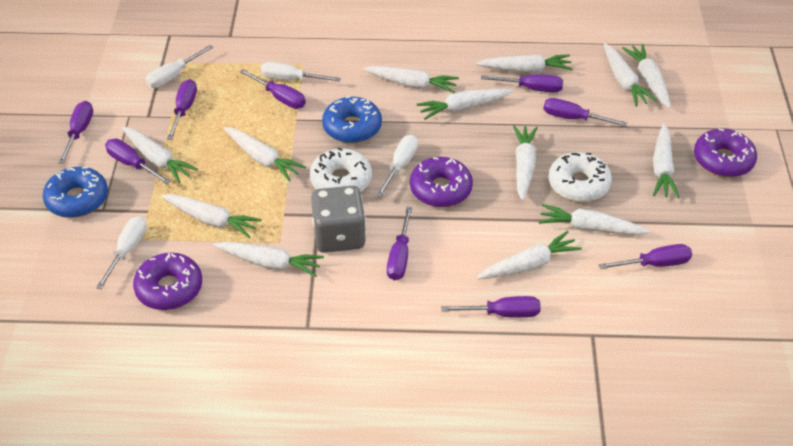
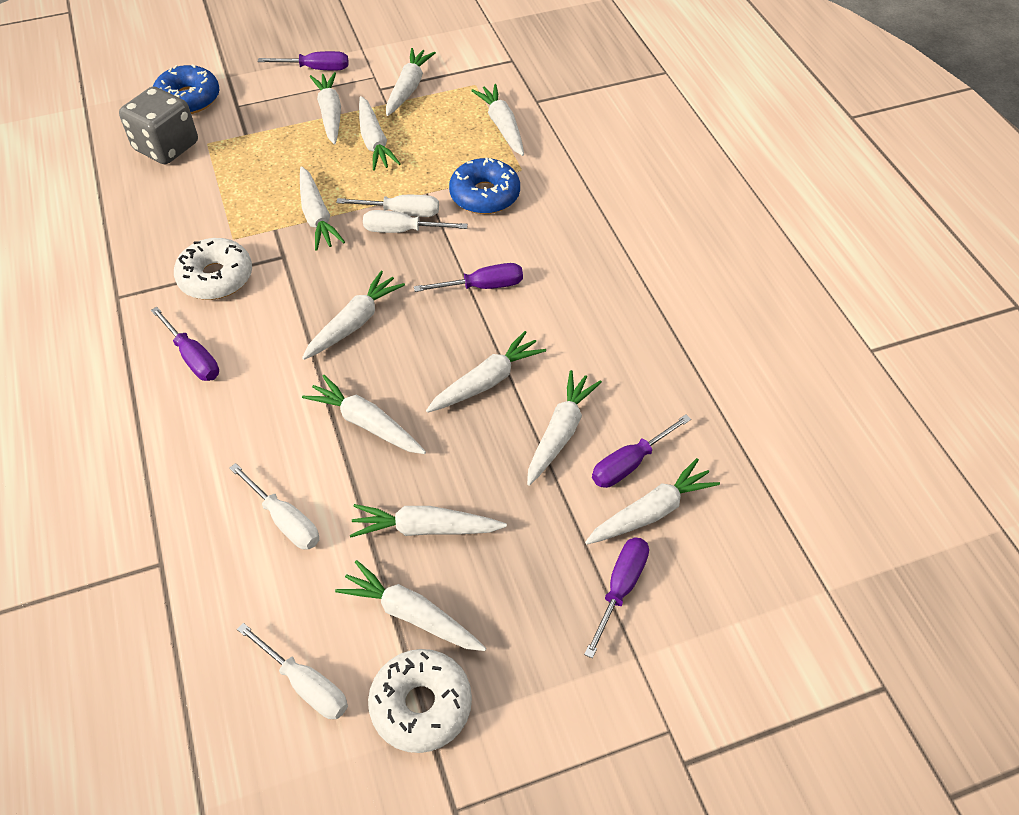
purple donut: 3 -> 0
purple screwdriver: 9 -> 5
white carrot: 13 -> 12

